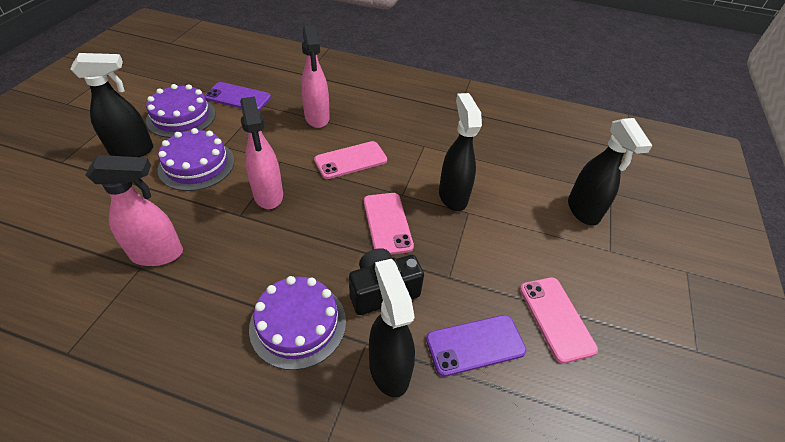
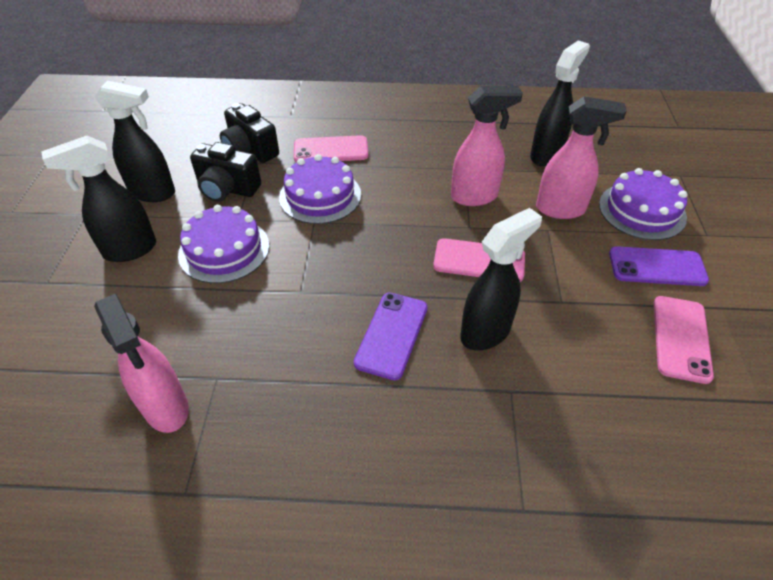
black camera: 1 -> 2

